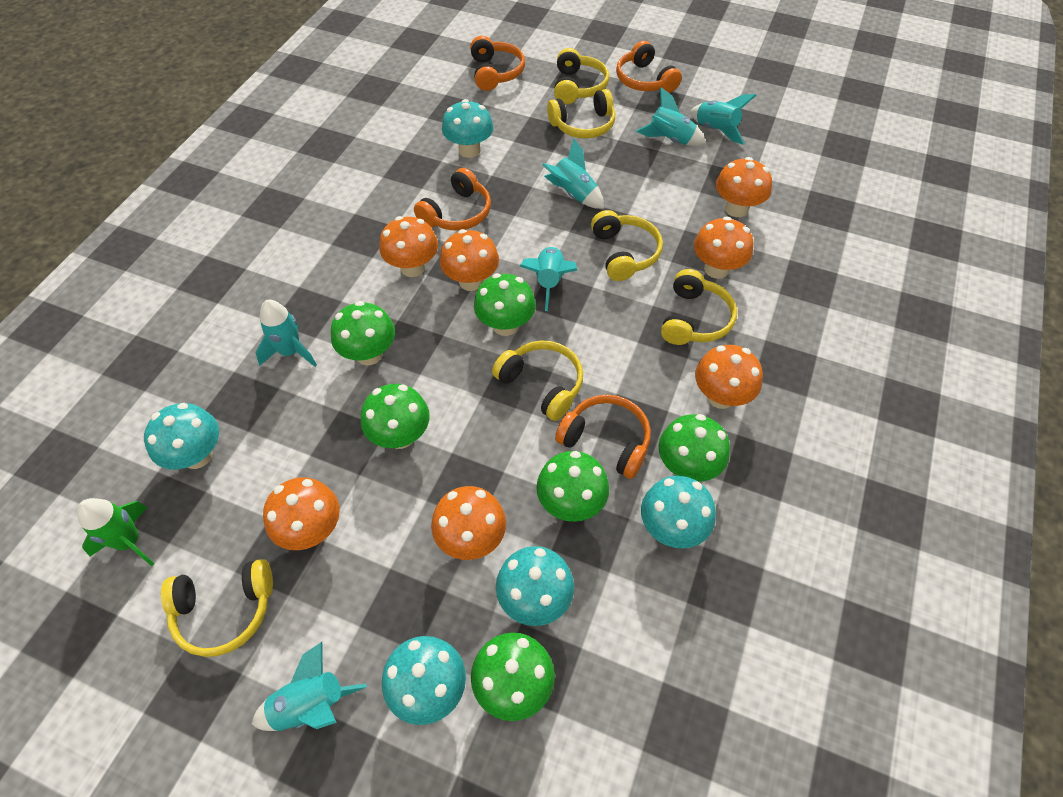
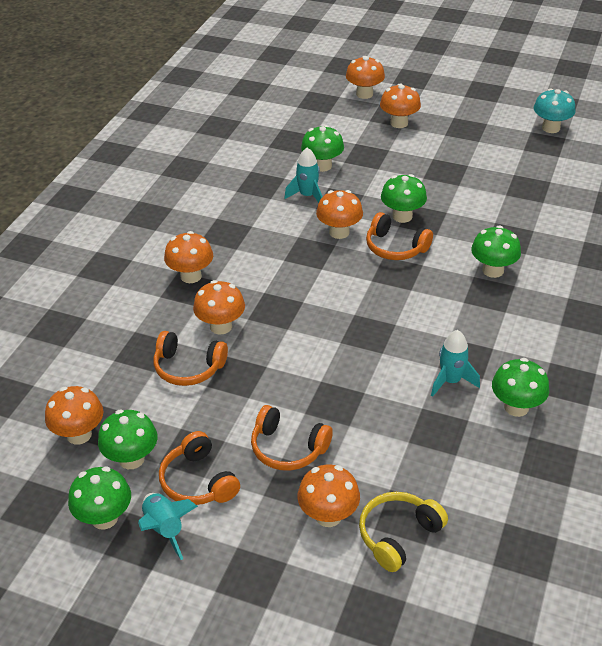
green rocket: 1 -> 0
turquoise mushroom: 5 -> 1
turquoise rocket: 6 -> 3
yellow headphones: 6 -> 1

